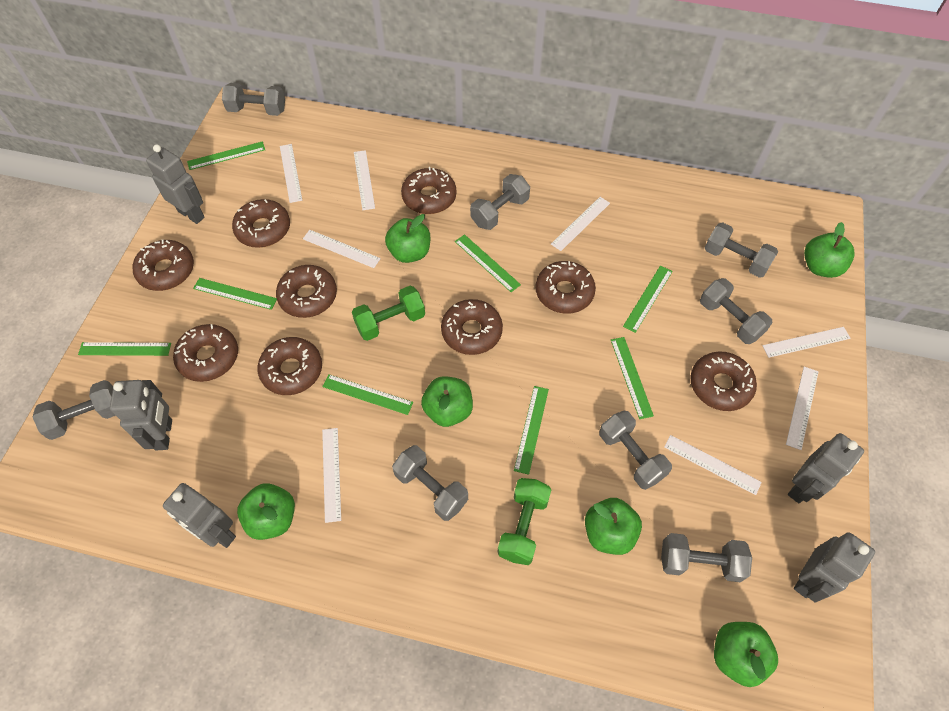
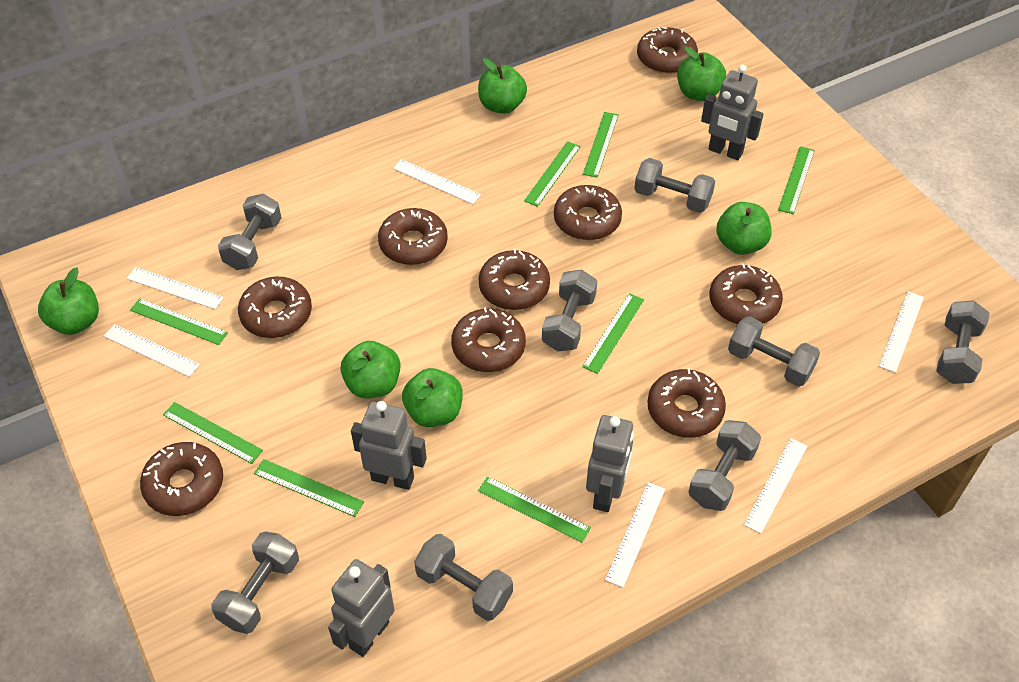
green dumbbell: 2 -> 0
grey robot: 5 -> 4
white ruler: 8 -> 6

